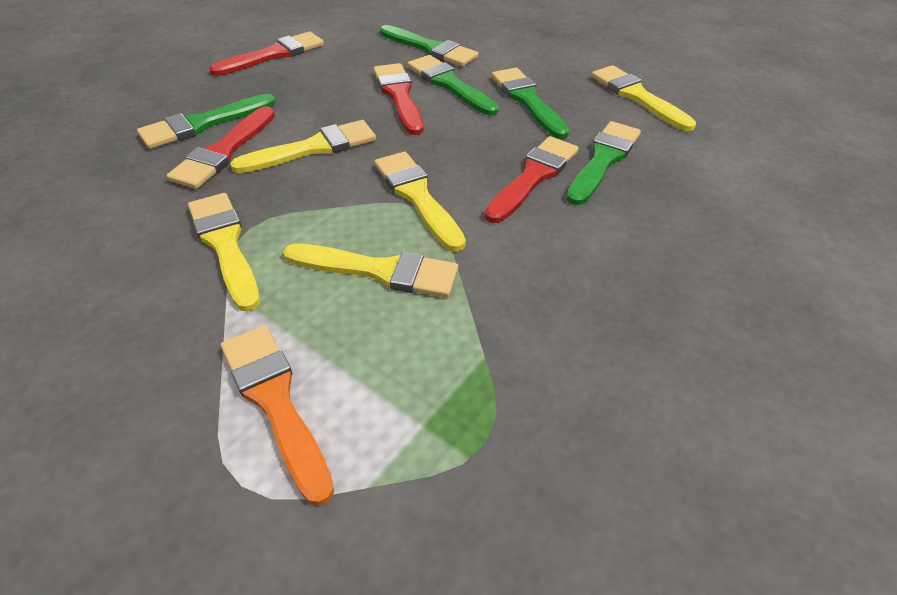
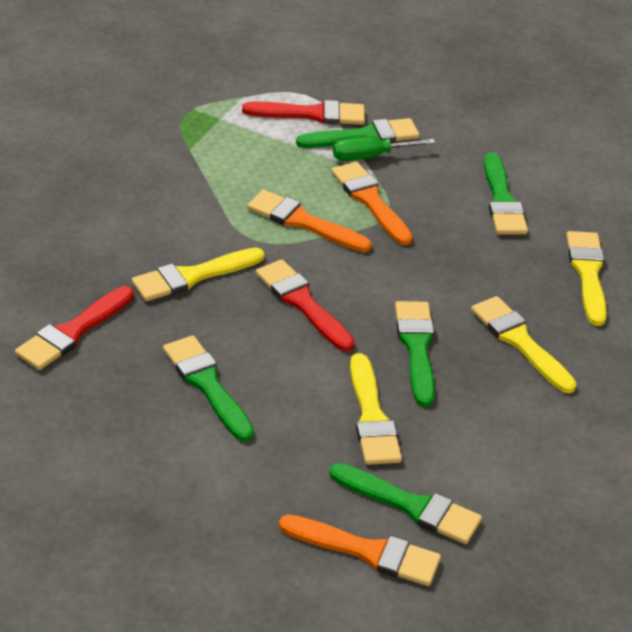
green screwdriver: 0 -> 1
orange brush: 1 -> 3
red brush: 4 -> 3
yellow brush: 5 -> 4

